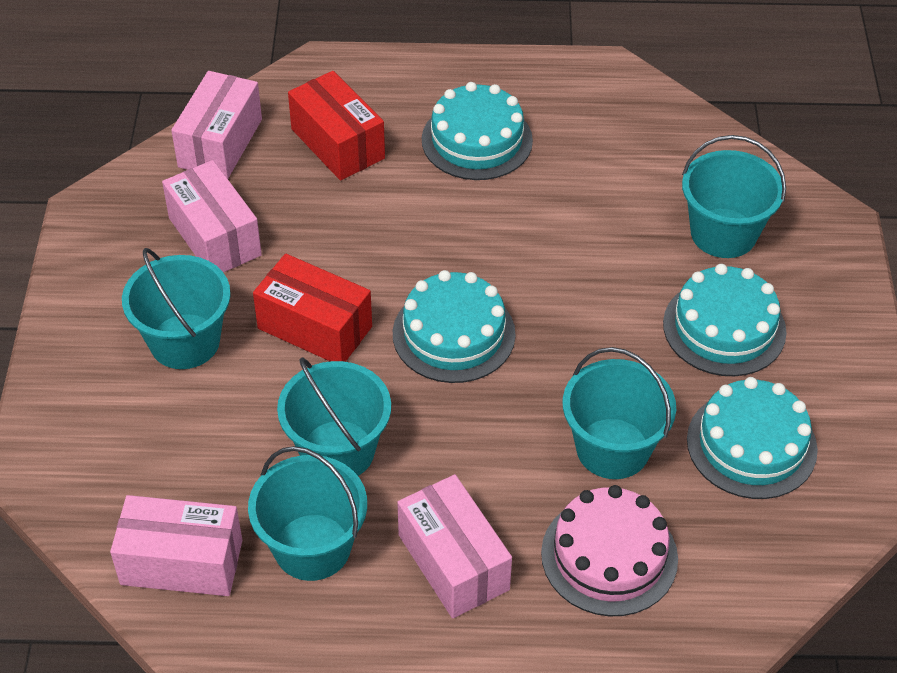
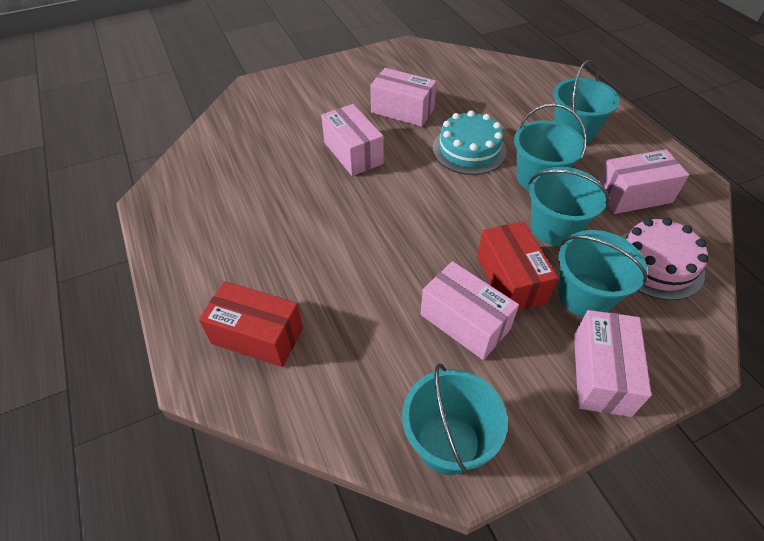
pink box: 4 -> 5
turquoise cake: 4 -> 1

